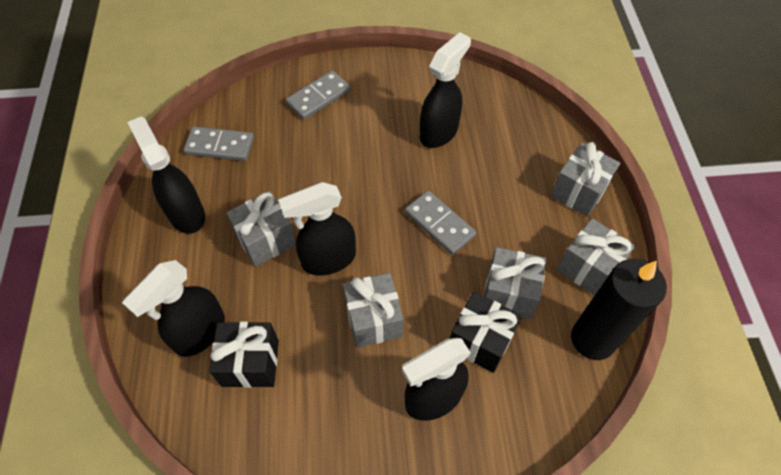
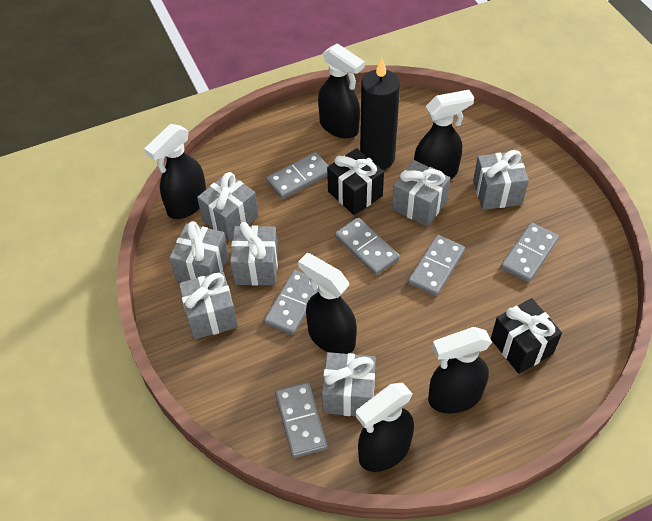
black spray bottle: 5 -> 6
grey domino: 3 -> 6
grey gift: 5 -> 7

